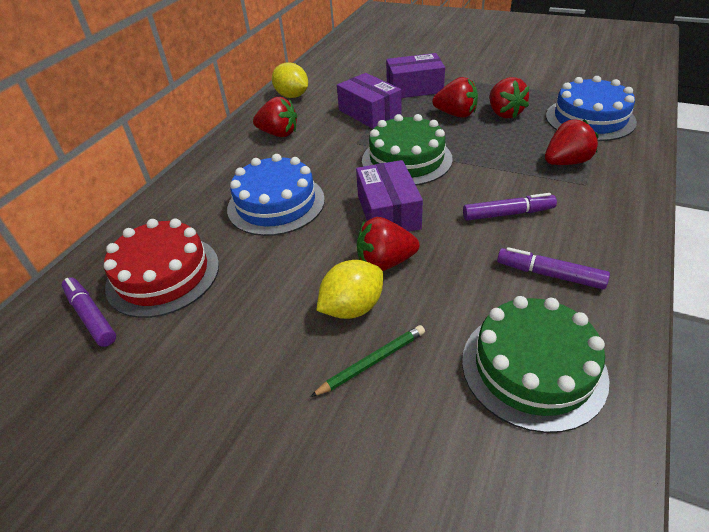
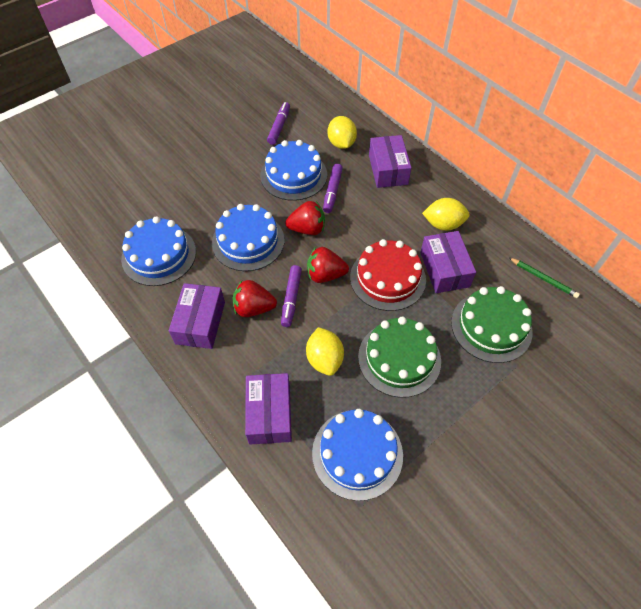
blue cake: 2 -> 4
purple box: 3 -> 4
red strawberry: 5 -> 3
yellow lemon: 2 -> 3

